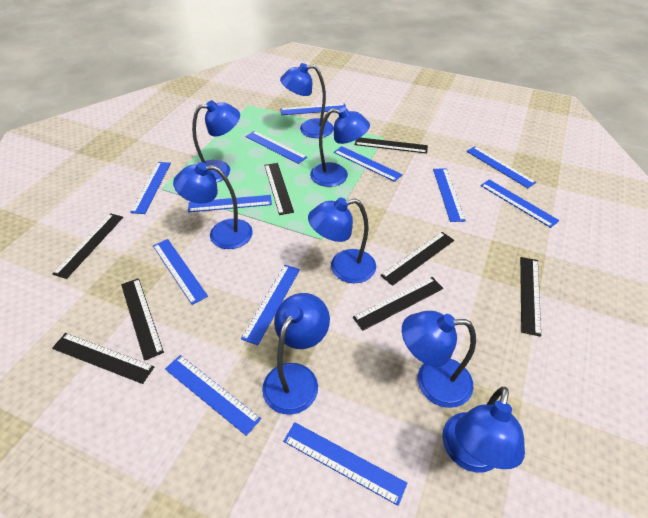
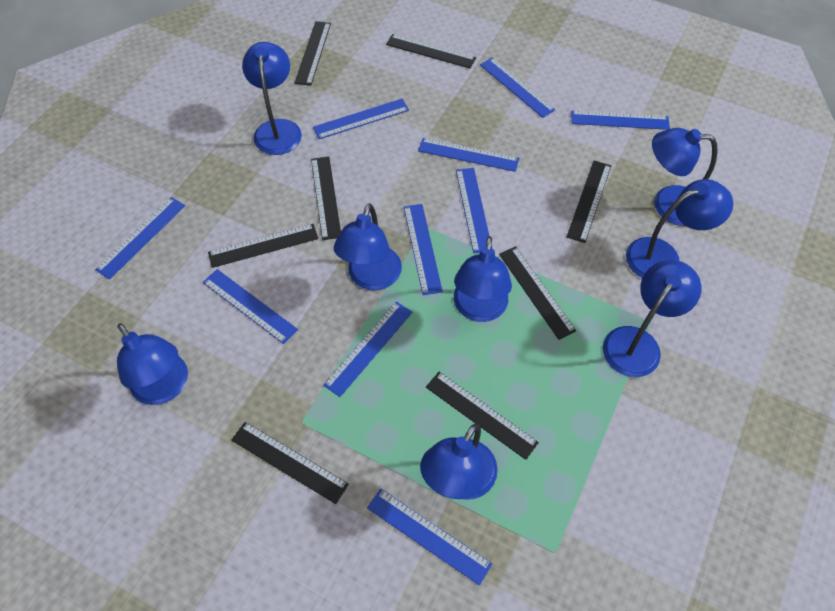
blue ruler: 12 -> 10

